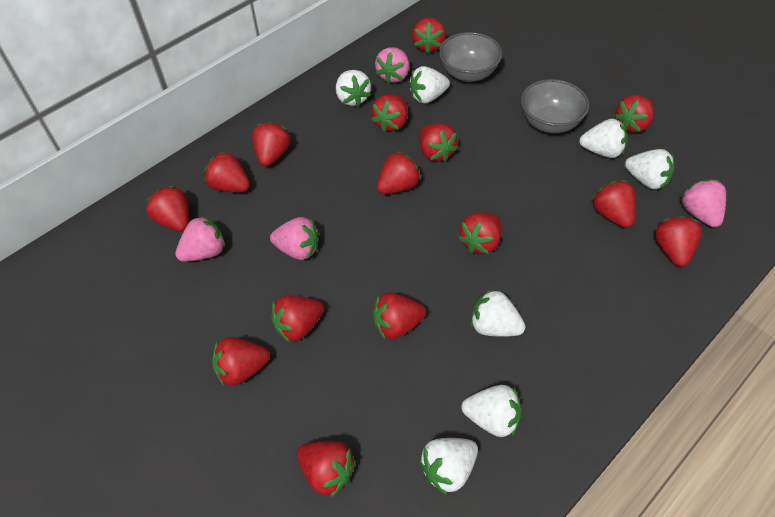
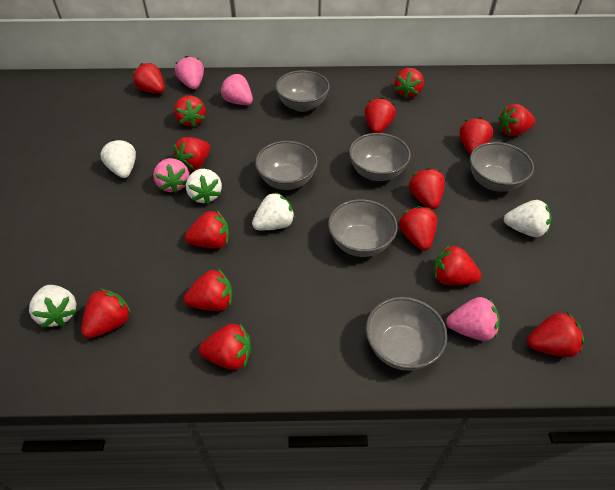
grey bowl: 2 -> 6
white strawberry: 7 -> 5

